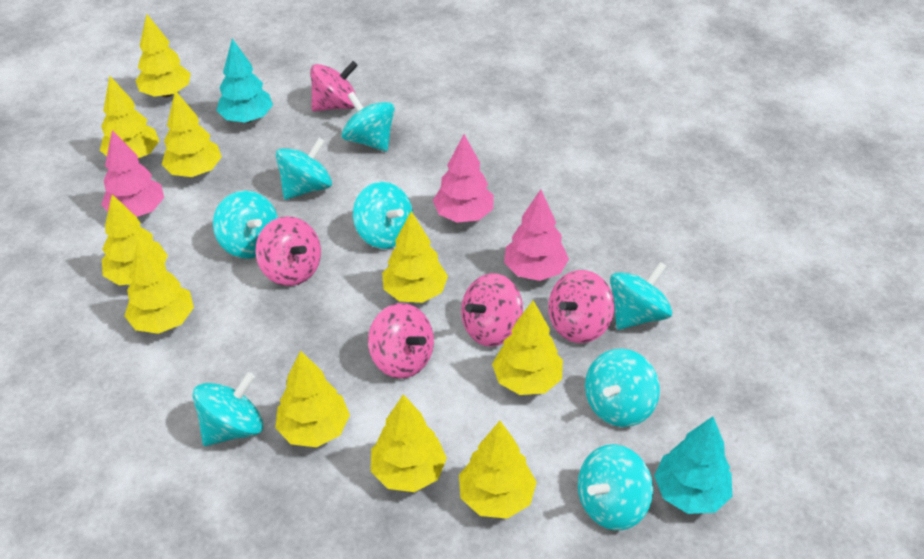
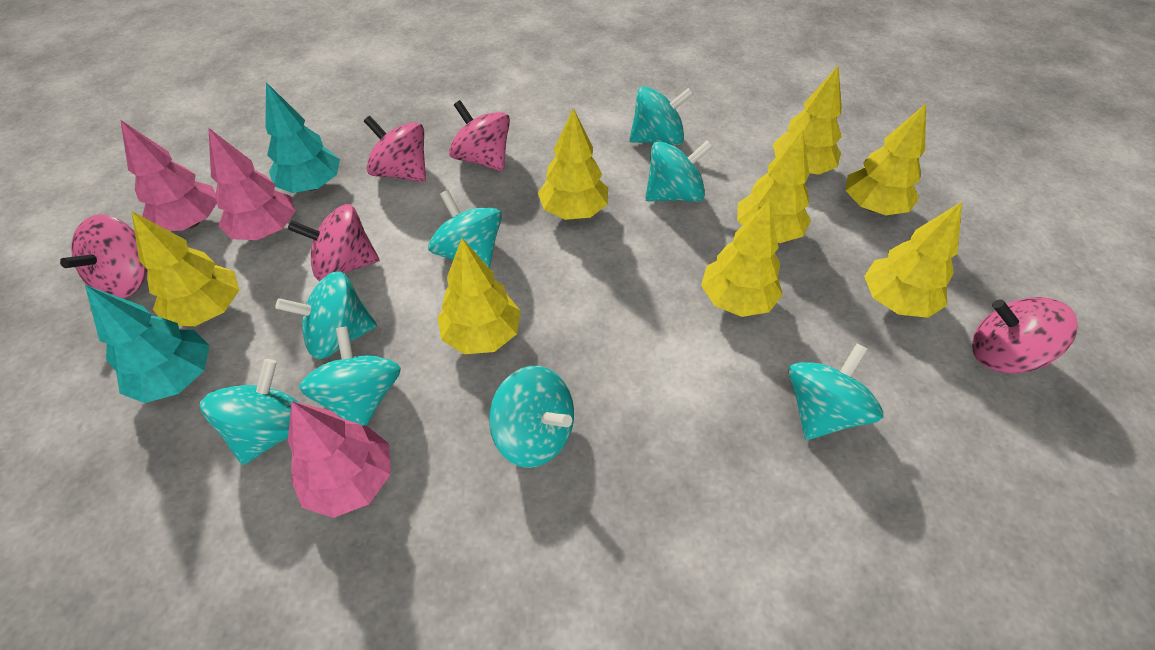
yellow tree: 10 -> 8

